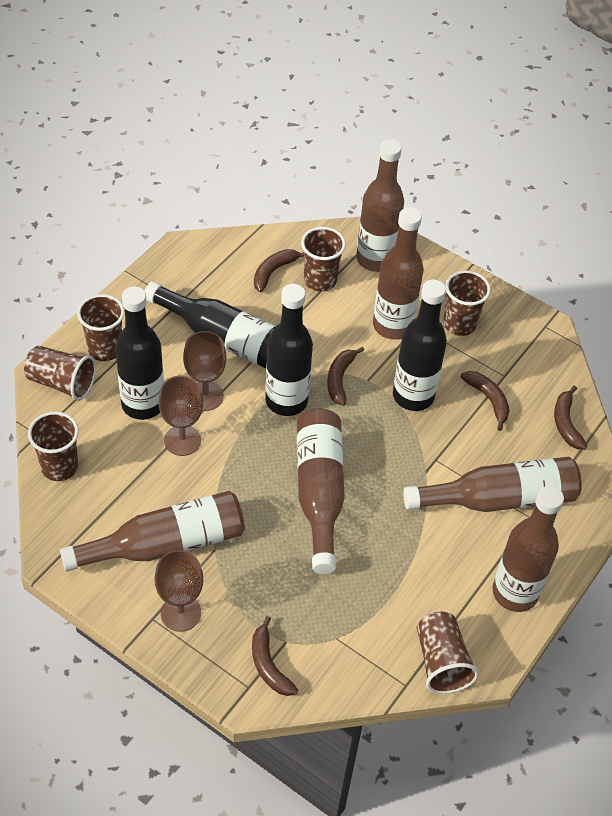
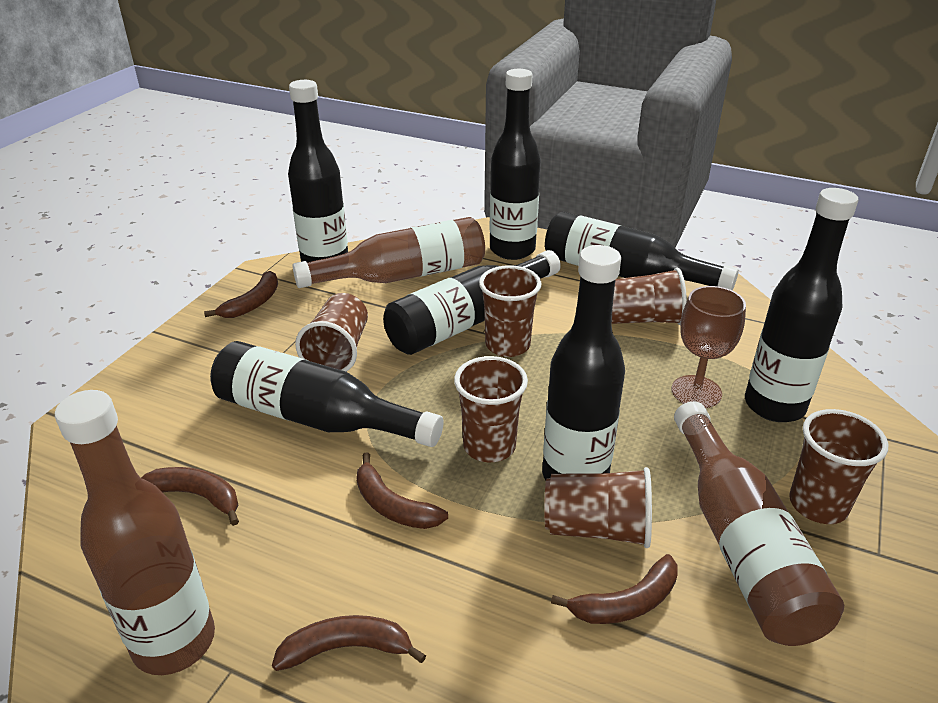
black bottle: 4 -> 7
brown bottle: 6 -> 3
brown goblet: 3 -> 1

